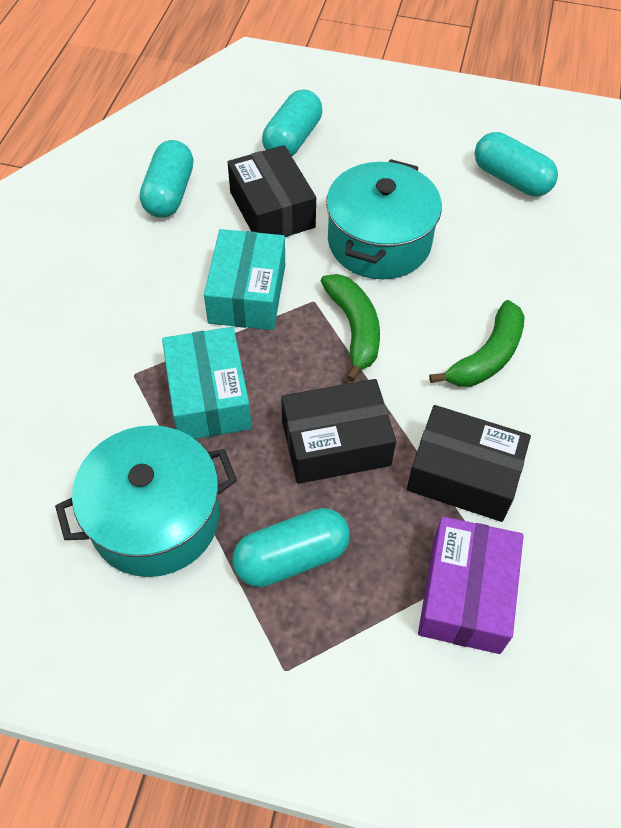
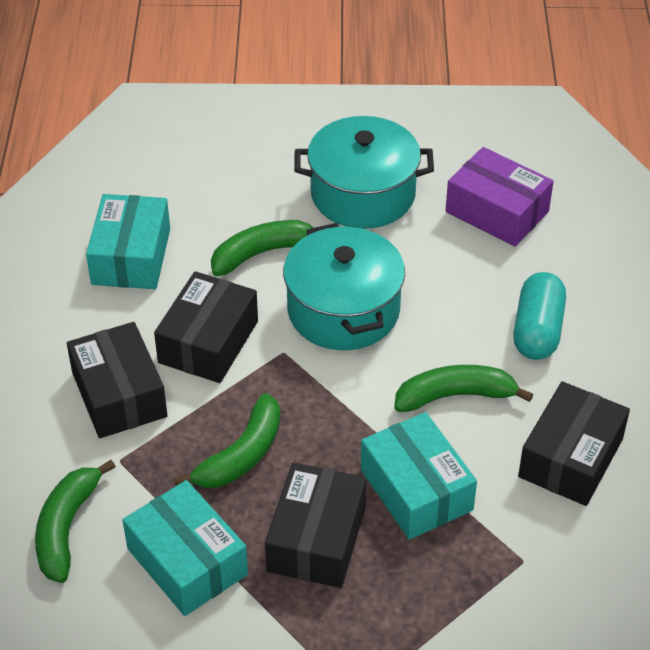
black box: 3 -> 4
green banana: 2 -> 4
turquoise box: 2 -> 3
turquoise capsule: 4 -> 1

